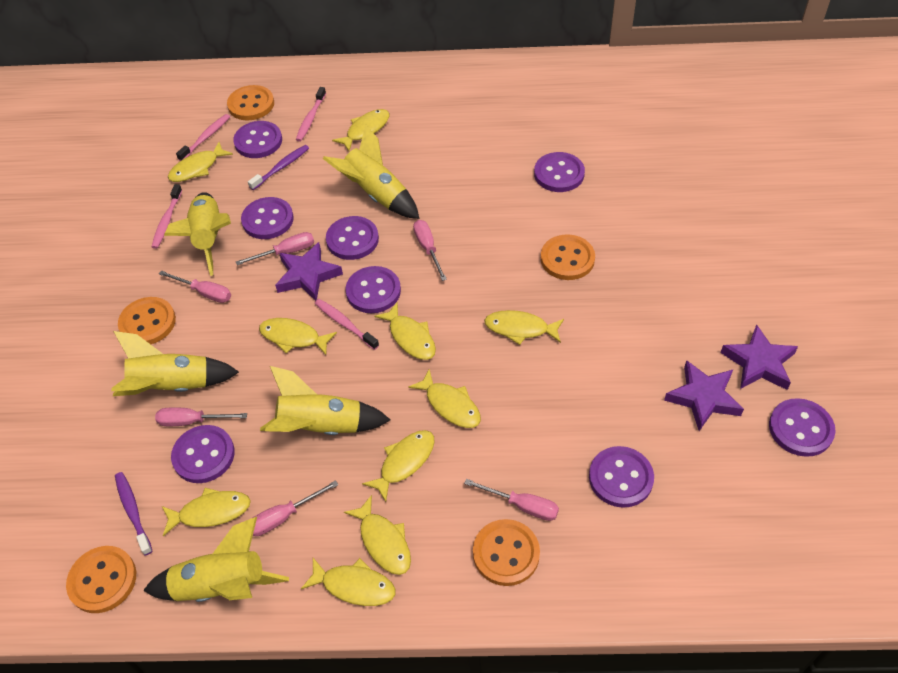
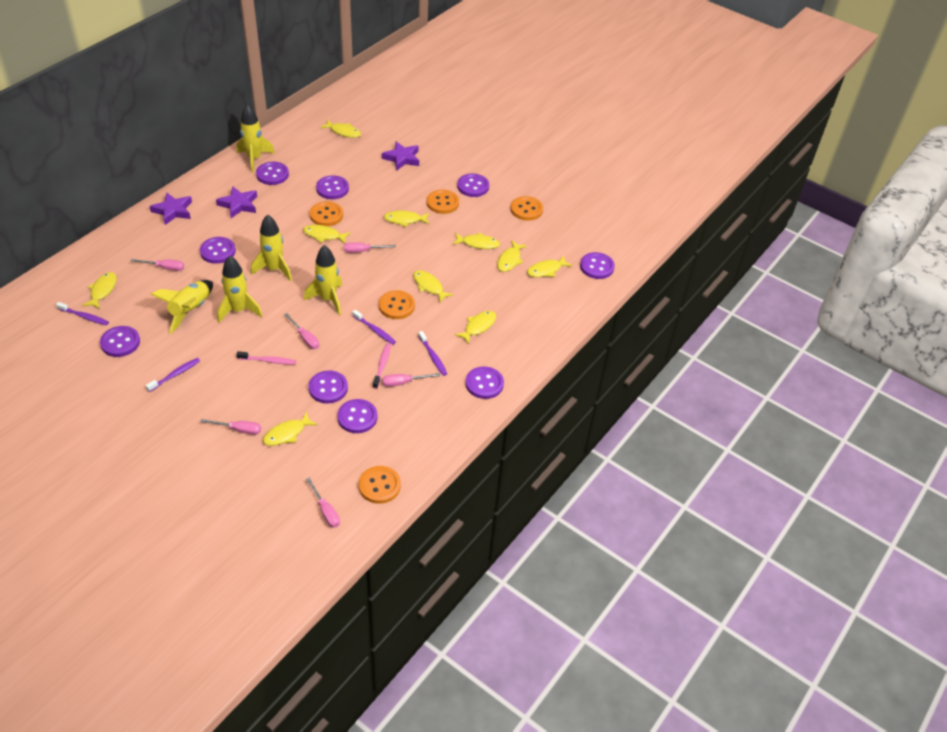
pink toothbrush: 4 -> 2
purple button: 8 -> 9
purple toothbrush: 2 -> 4

